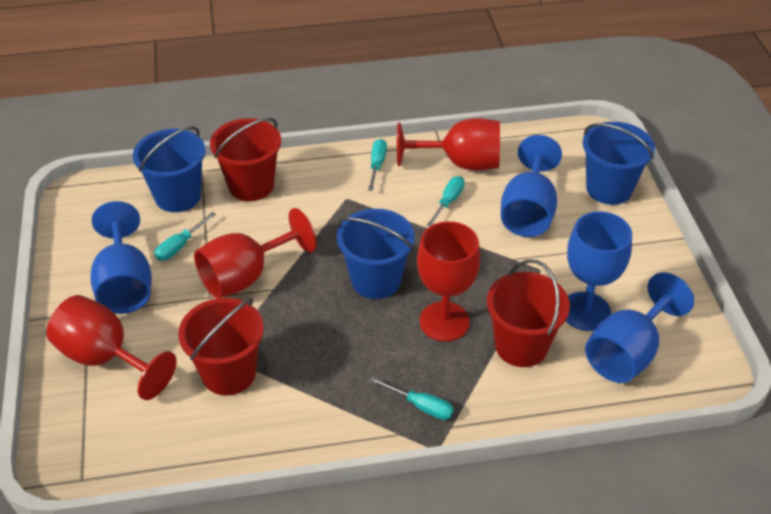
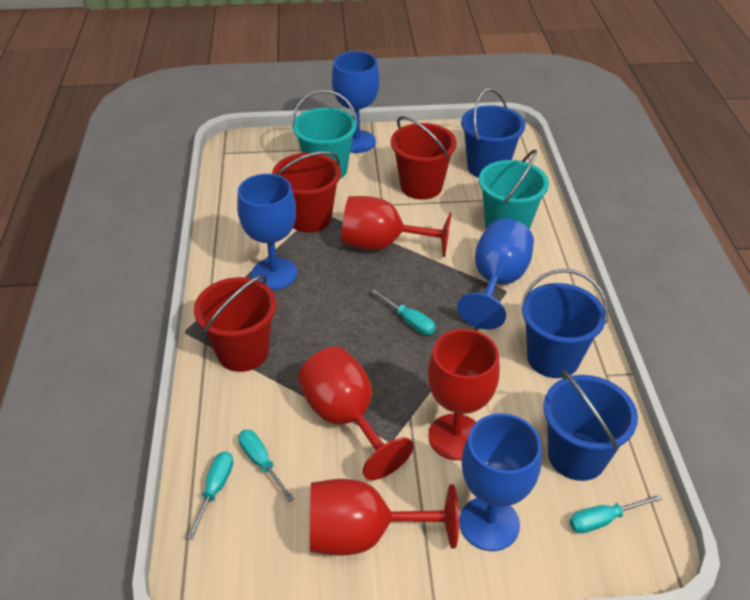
turquoise bucket: 0 -> 2

